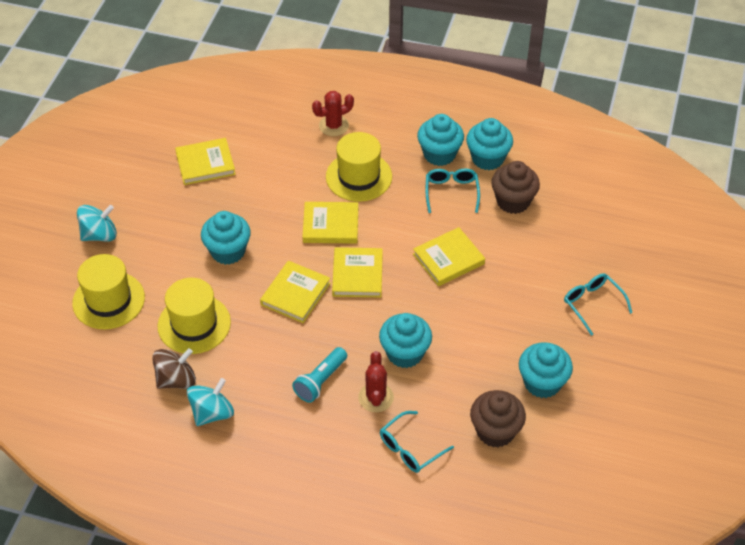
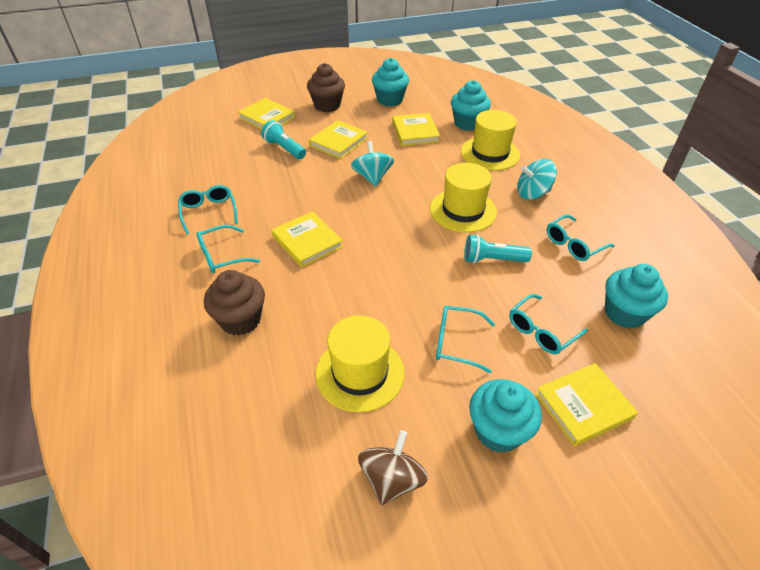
red cactus: 2 -> 0
turquoise cupcake: 5 -> 4
turquoise flashlight: 1 -> 2
turquoise glasses: 3 -> 5

